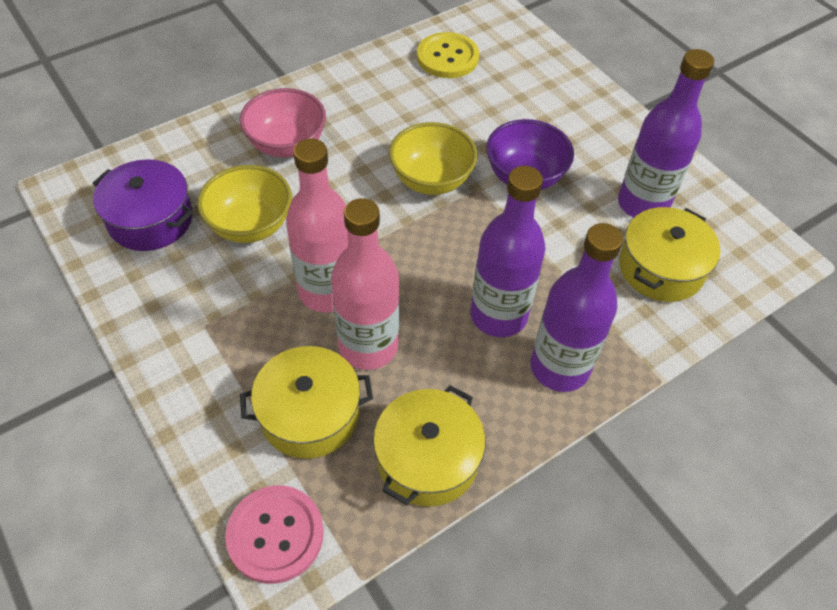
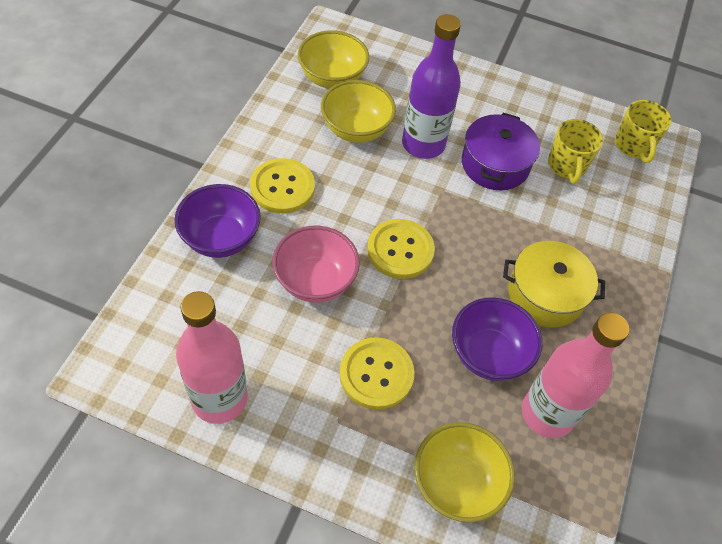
pink button: 1 -> 0
purple bottle: 3 -> 1
purple bowl: 1 -> 2
yellow bowl: 2 -> 3
yellow button: 1 -> 3
yellow mug: 0 -> 2
yellow pot: 3 -> 1

